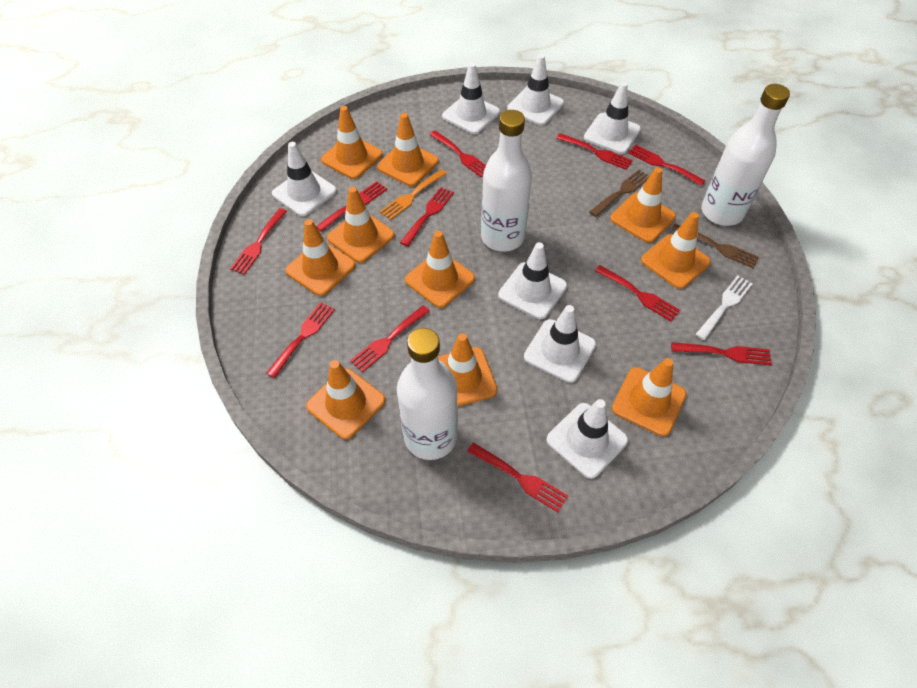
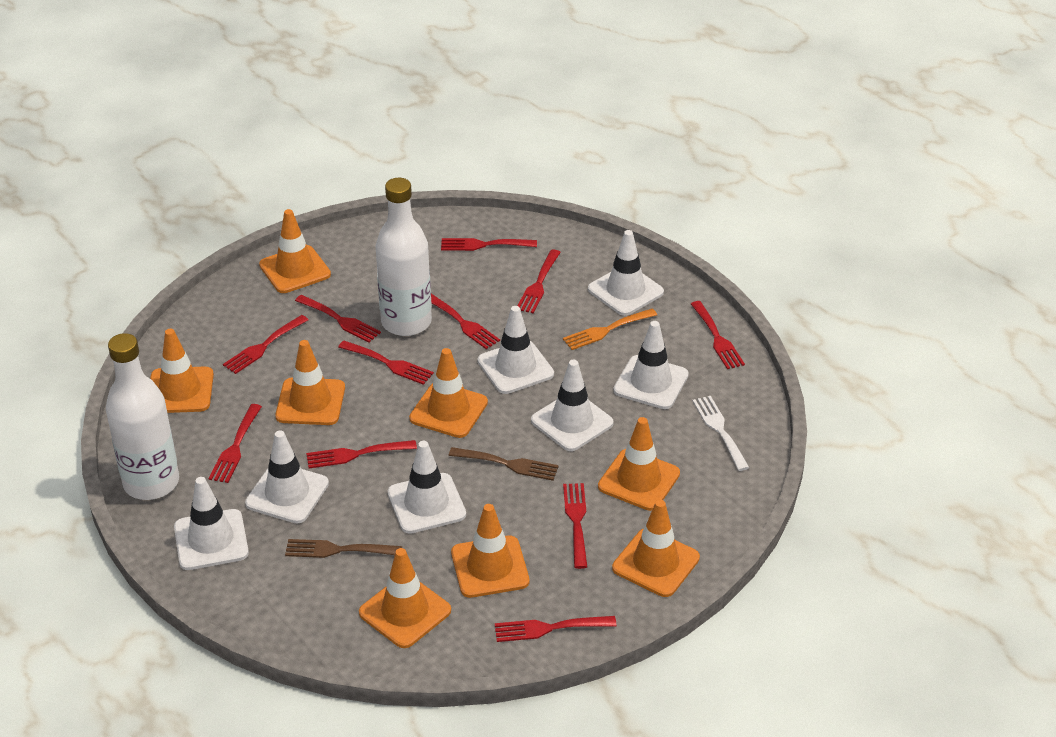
orange traffic cone: 10 -> 8
white bottle: 3 -> 2

